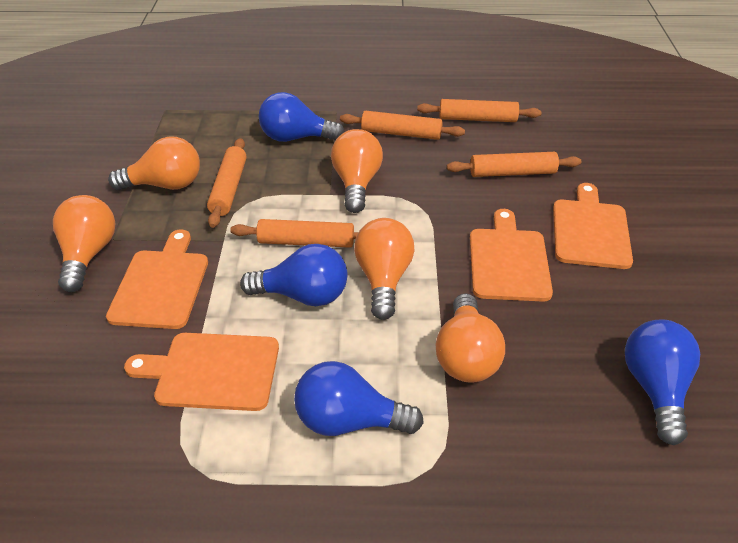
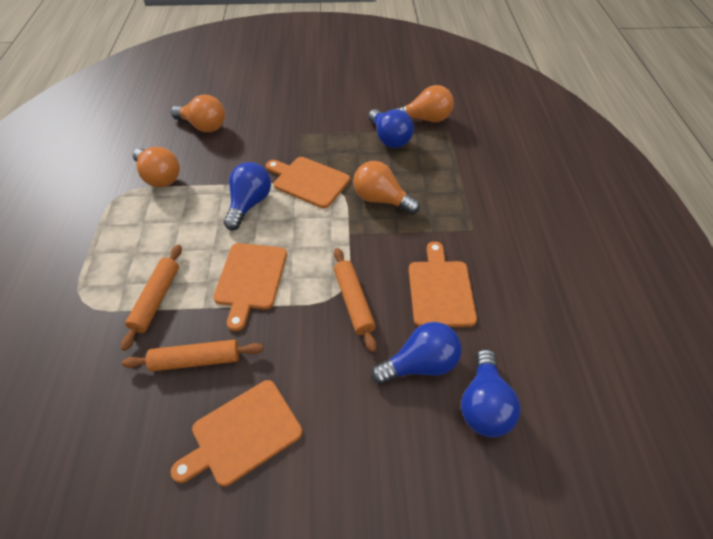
orange light bulb: 5 -> 4
orange rolling pin: 5 -> 3

